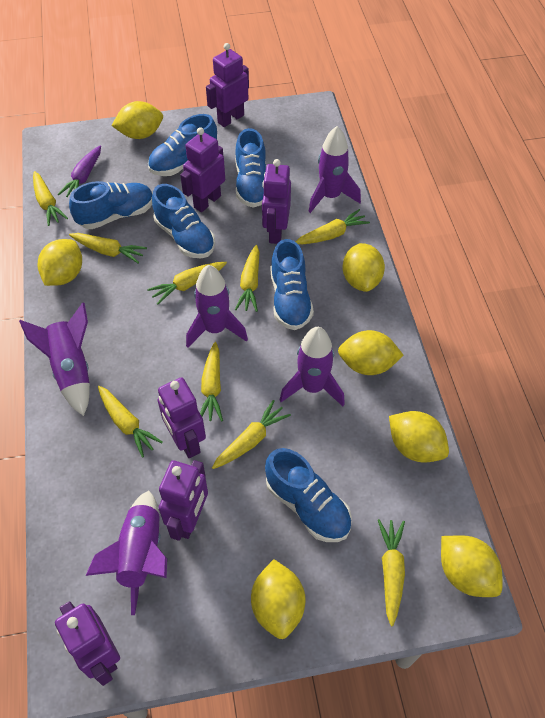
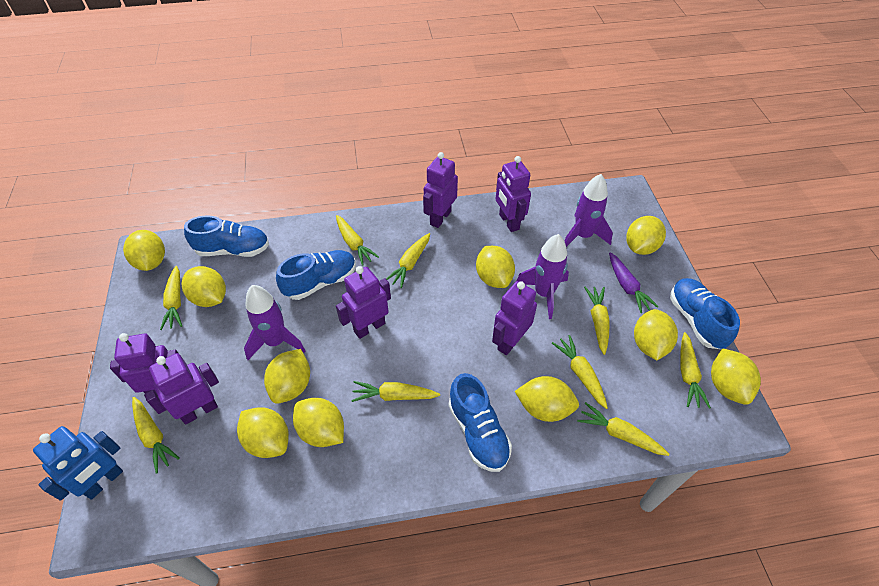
blue robot: 0 -> 1
blue shoe: 6 -> 4
purple rocket: 5 -> 3
yellow lemon: 7 -> 10

